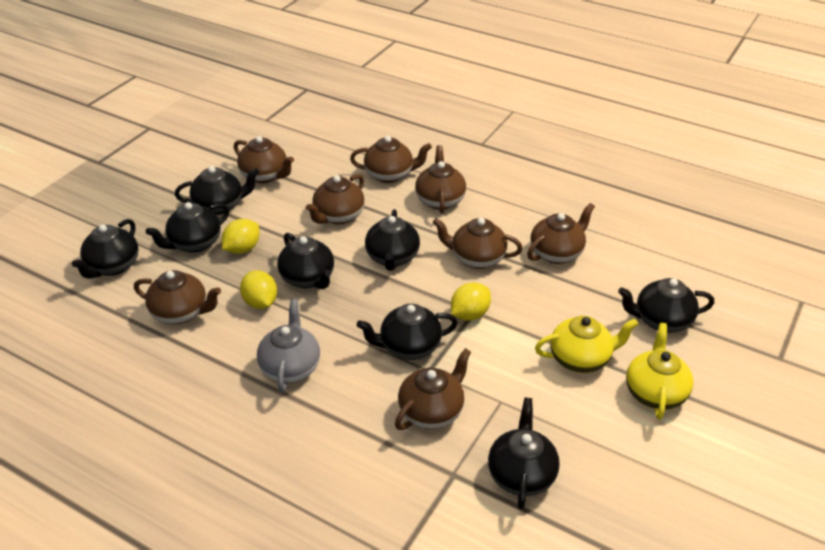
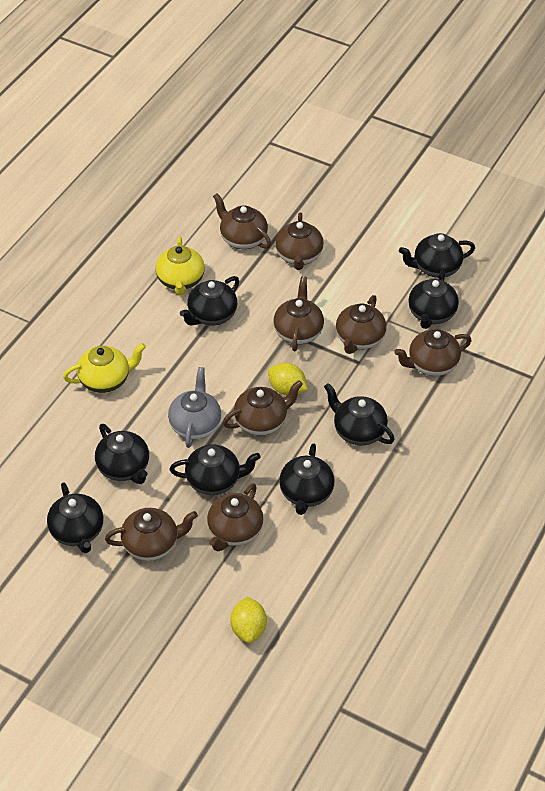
yellow lemon: 3 -> 2

